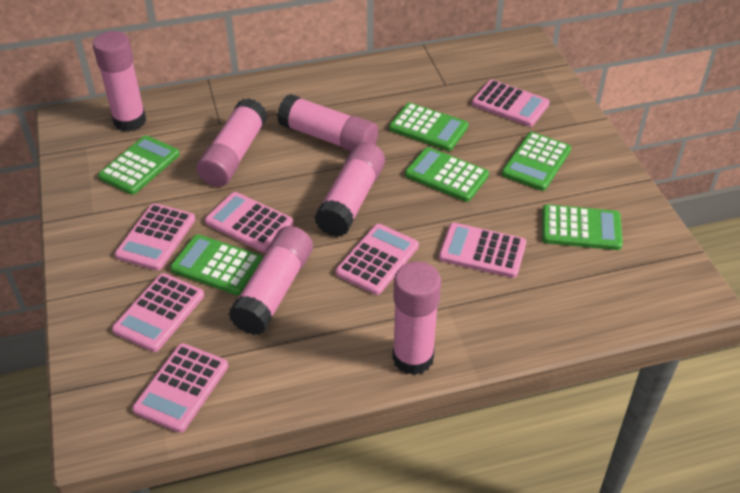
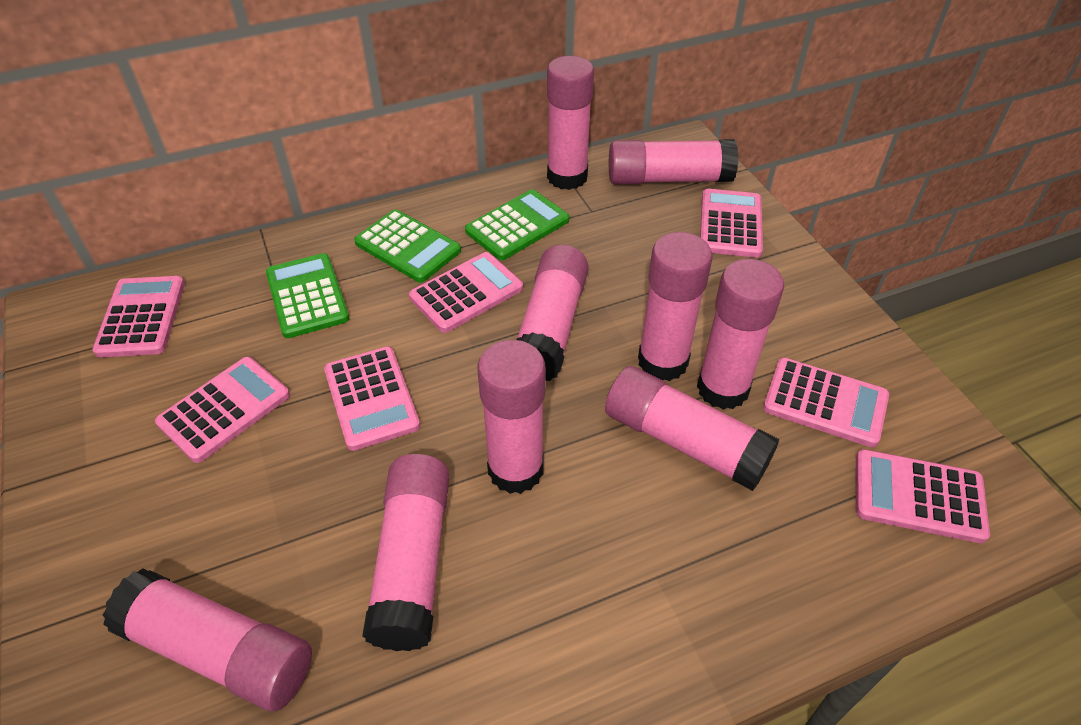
green calculator: 6 -> 3
pink glue stick: 6 -> 9

